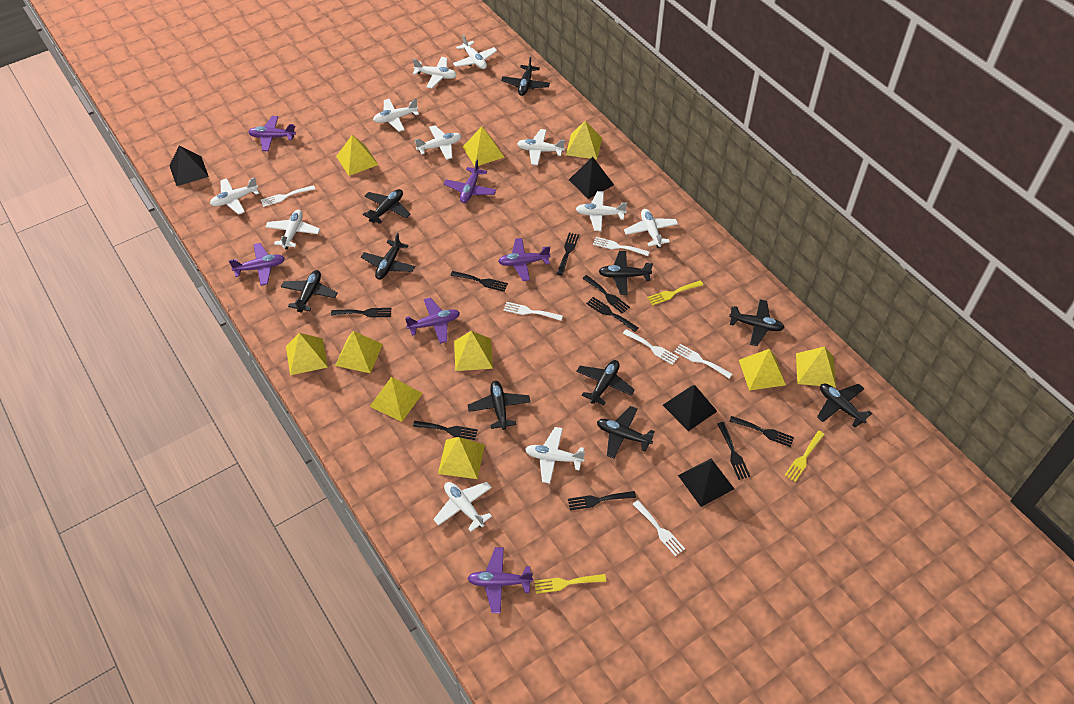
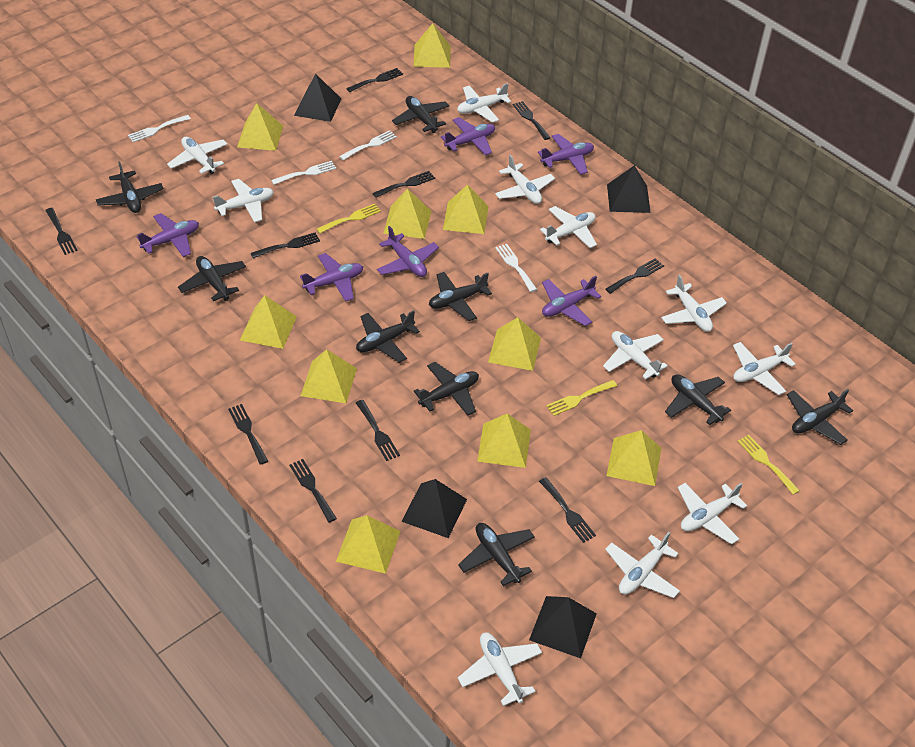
black fork: 9 -> 10
black plane: 10 -> 9
white fork: 6 -> 4

